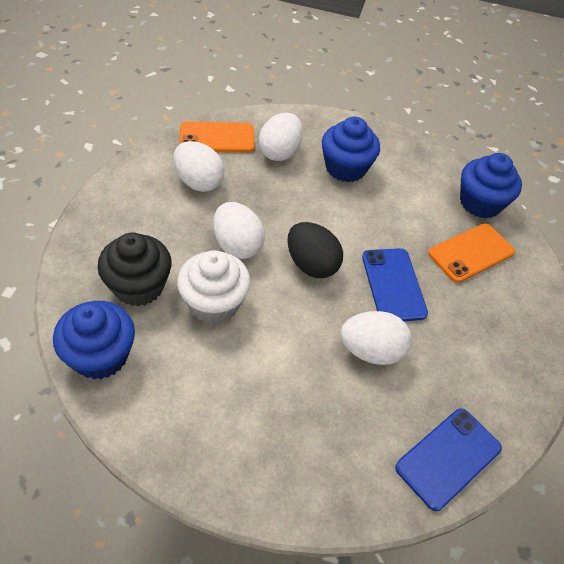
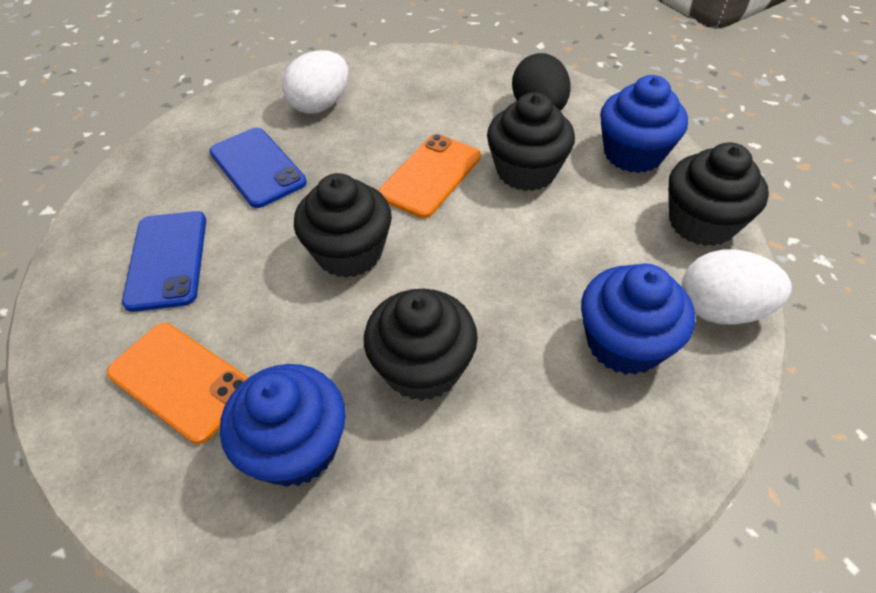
black cupcake: 1 -> 4
white cupcake: 1 -> 0
white egg: 4 -> 2

